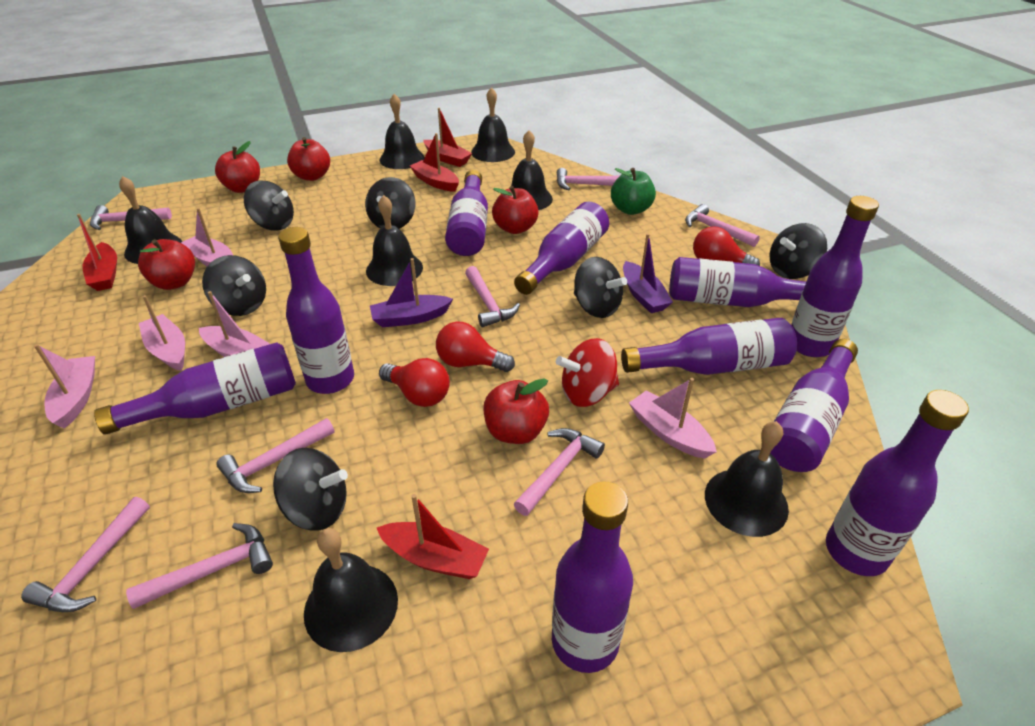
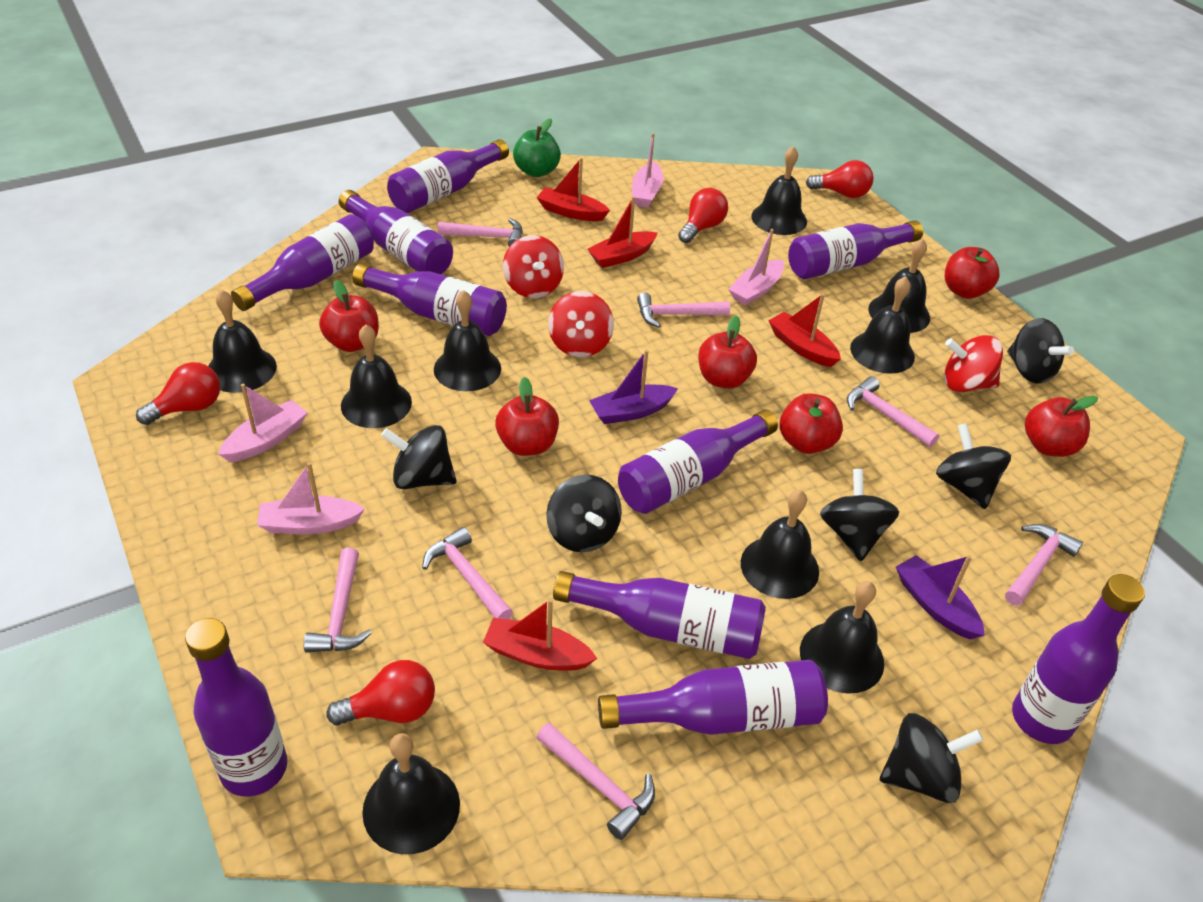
black bell: 7 -> 9
pink boat: 5 -> 4
pink hammer: 8 -> 7
red apple: 5 -> 6
red light bulb: 3 -> 4
red spinning top: 1 -> 3

